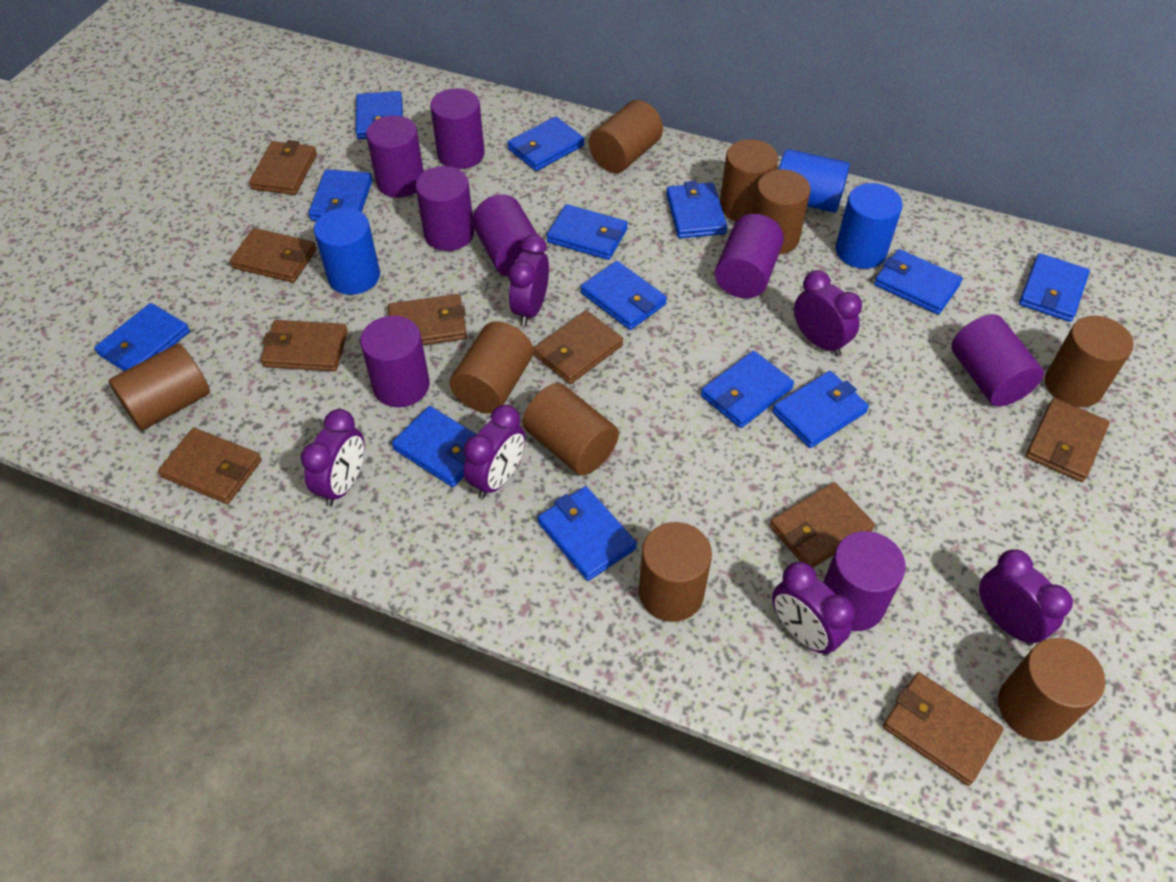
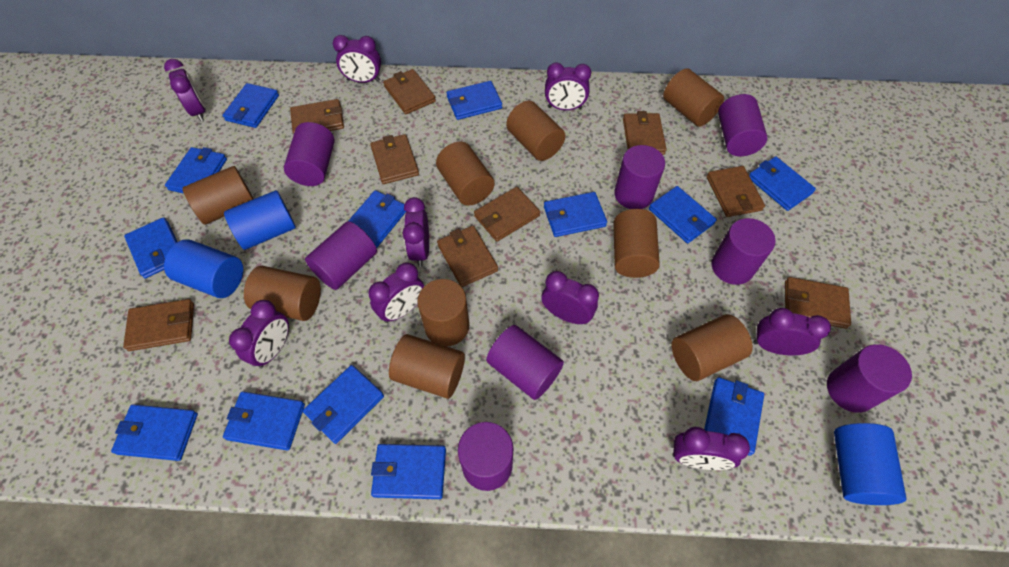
purple clock: 6 -> 9

